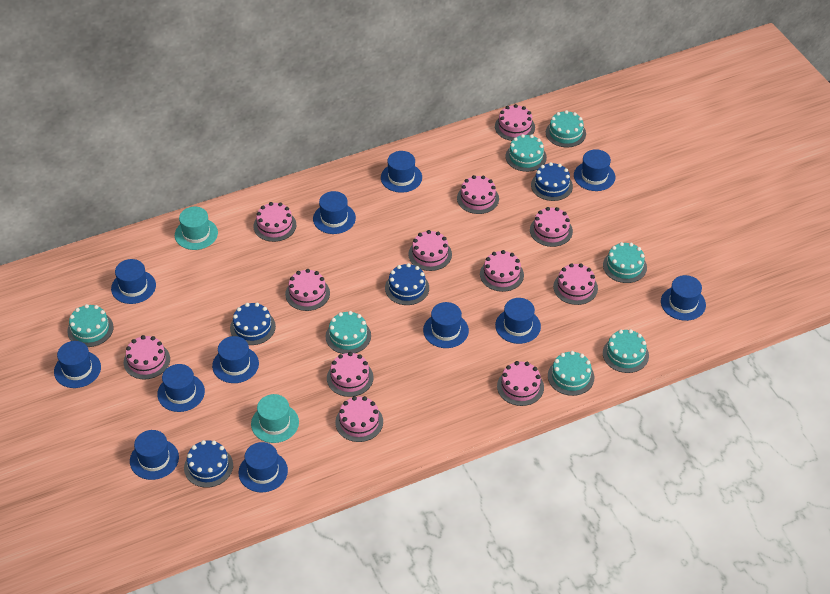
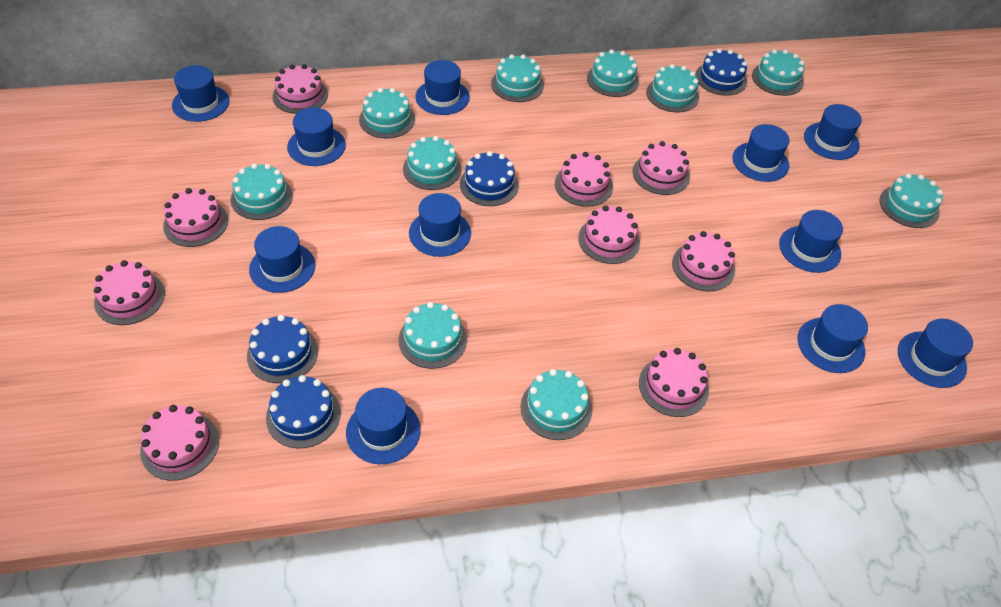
blue hat: 12 -> 11
pink cake: 12 -> 9
turquoise cake: 7 -> 10
turquoise hat: 2 -> 0

